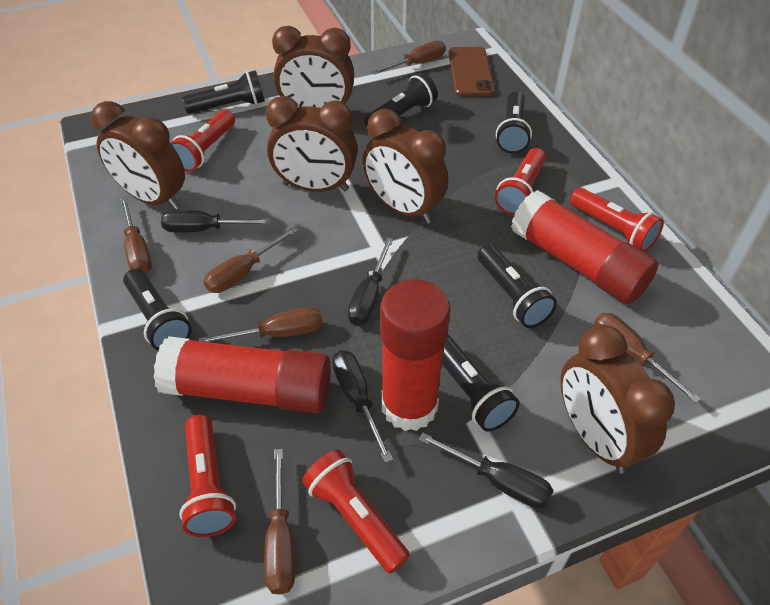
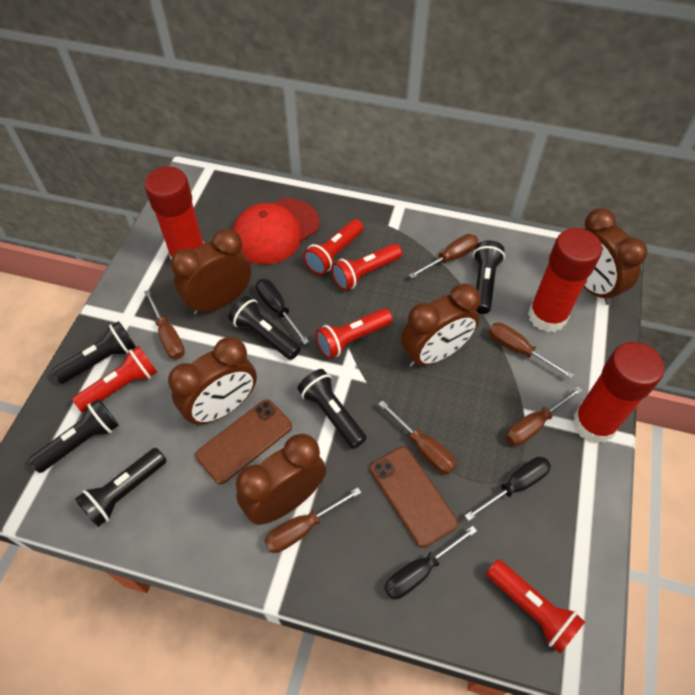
black screwdriver: 4 -> 3
brown phone: 1 -> 2
red cap: 0 -> 1

